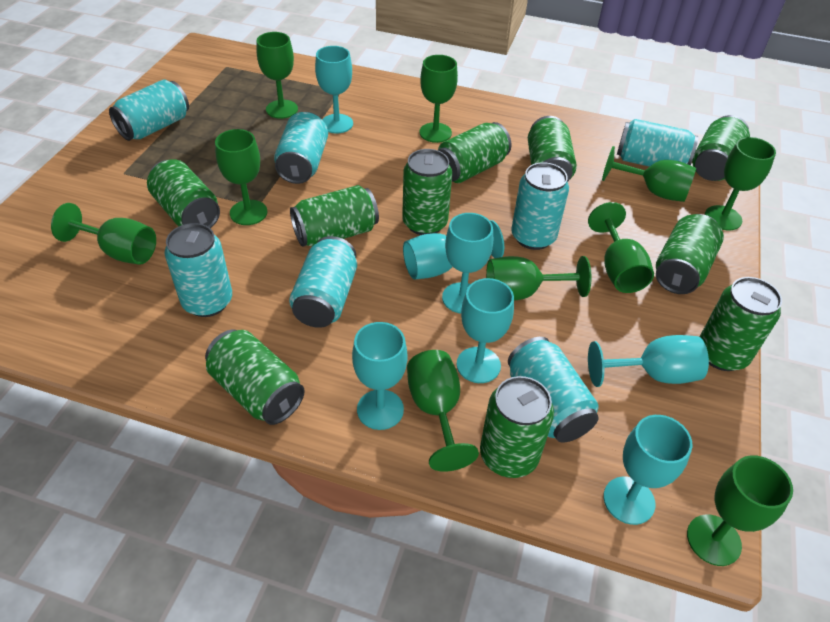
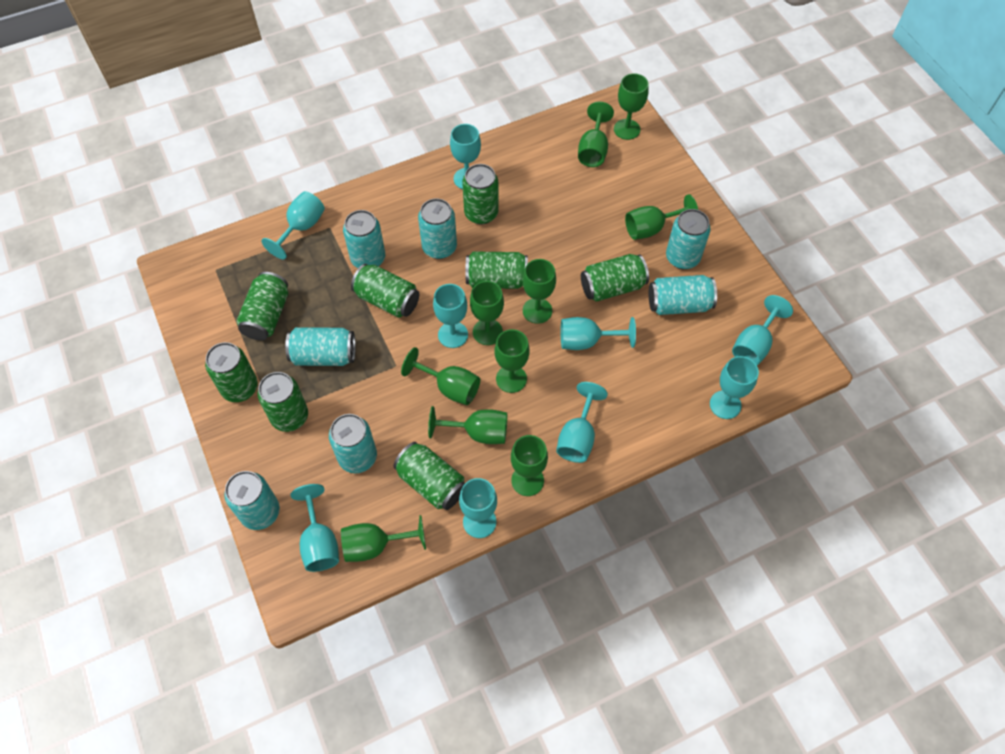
green can: 10 -> 8
turquoise goblet: 7 -> 9

